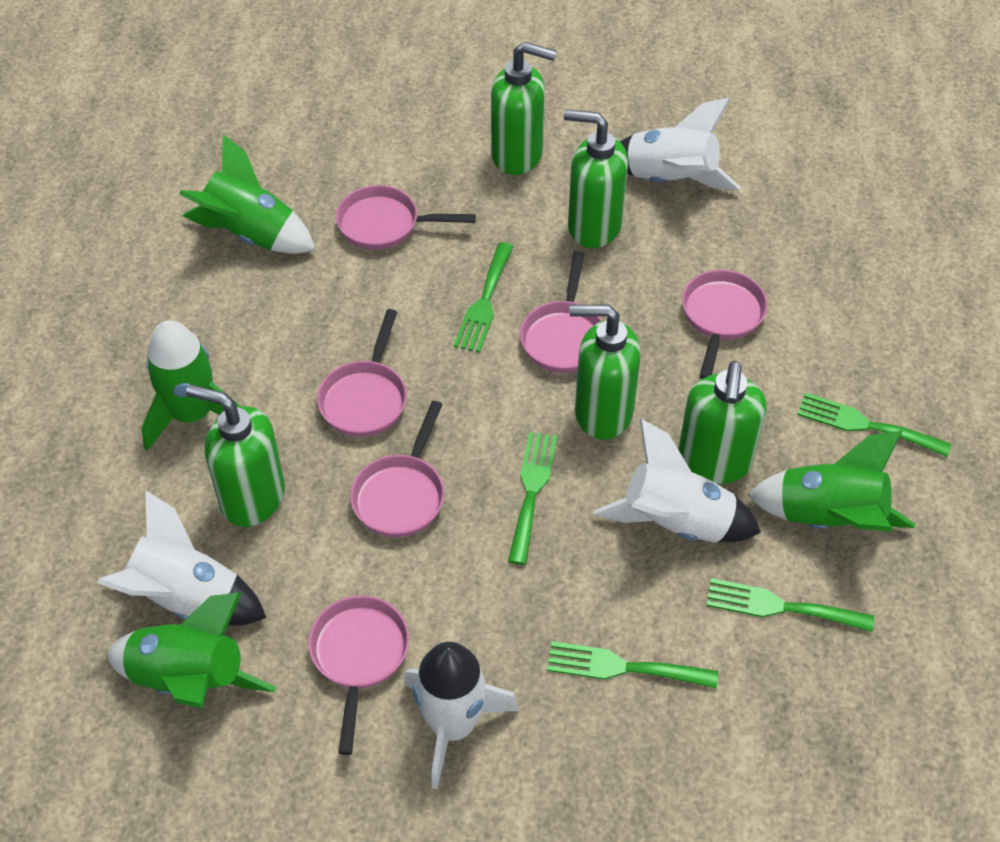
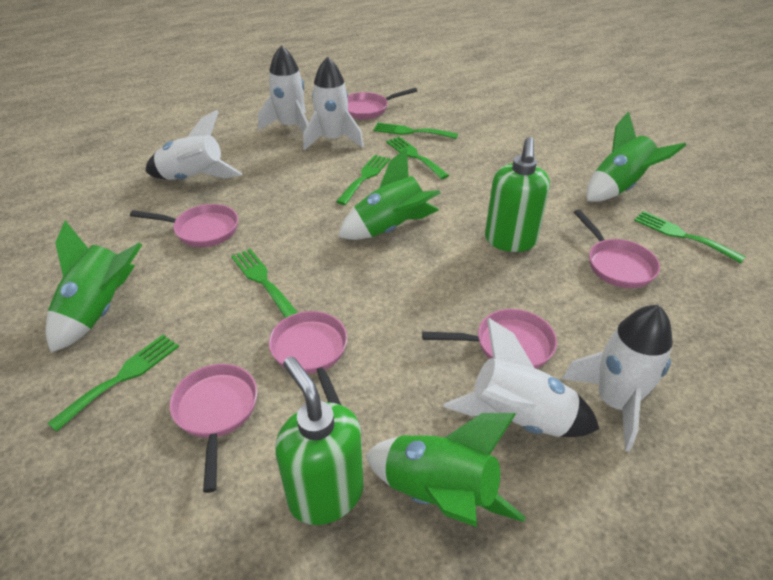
green fork: 5 -> 6
green soap dispenser: 5 -> 2
white rocket: 4 -> 5

